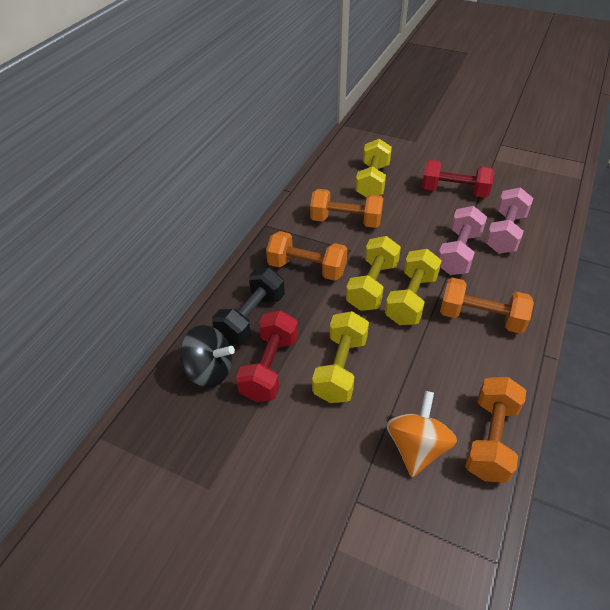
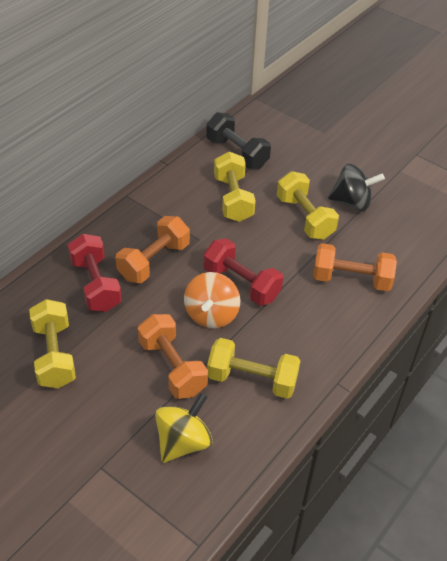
orange dumbbell: 4 -> 3
pink dumbbell: 2 -> 0
yellow spinning top: 0 -> 1

